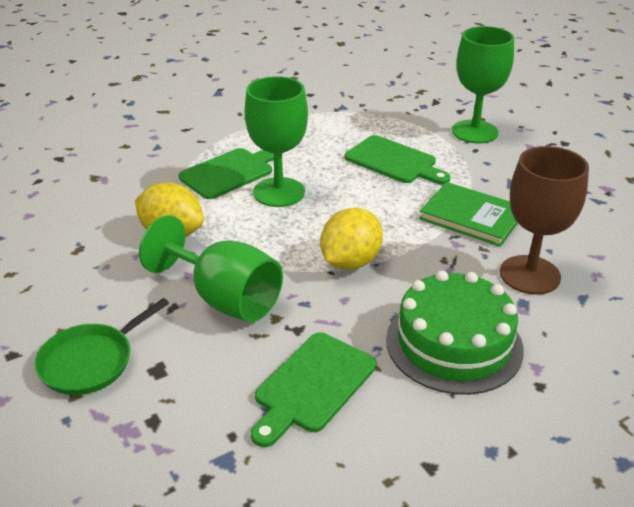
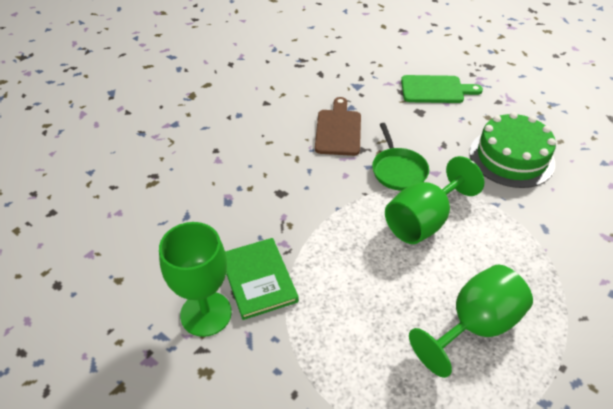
brown cutting board: 0 -> 1
brown goblet: 1 -> 0
green cutting board: 3 -> 1
yellow lemon: 2 -> 0

